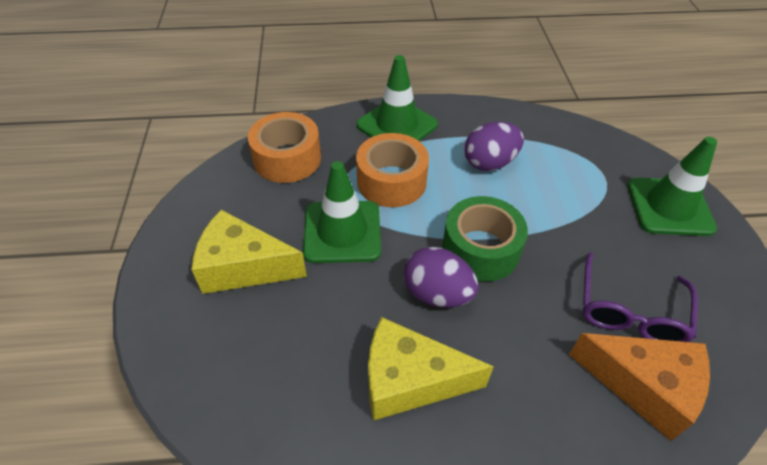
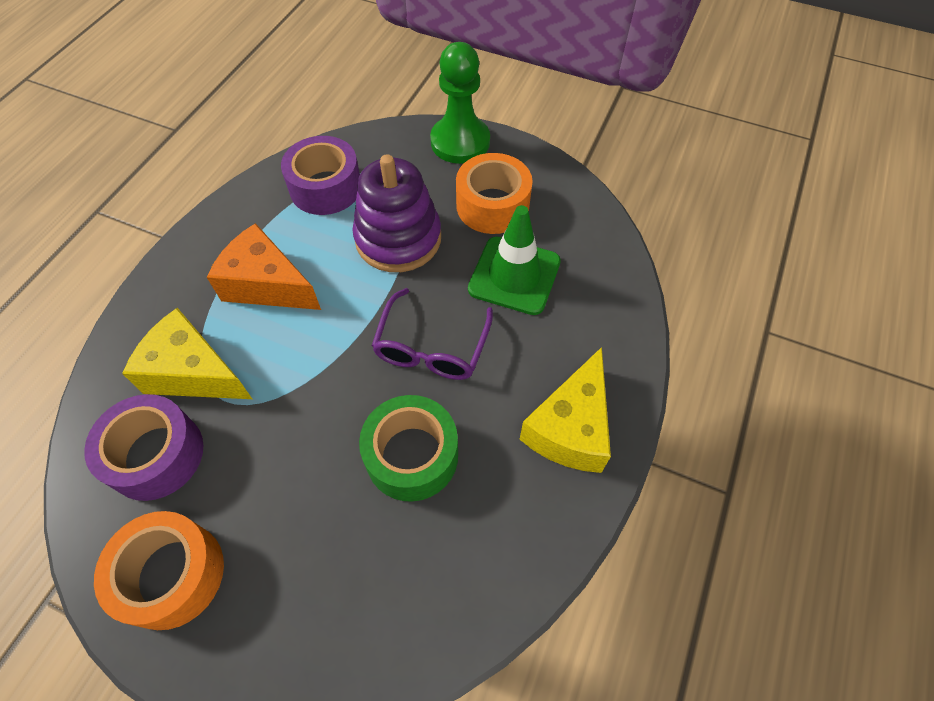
green pawn: 0 -> 1
green traffic cone: 3 -> 1
purple egg: 2 -> 0
purple stacking toy: 0 -> 1
purple tape: 0 -> 2

